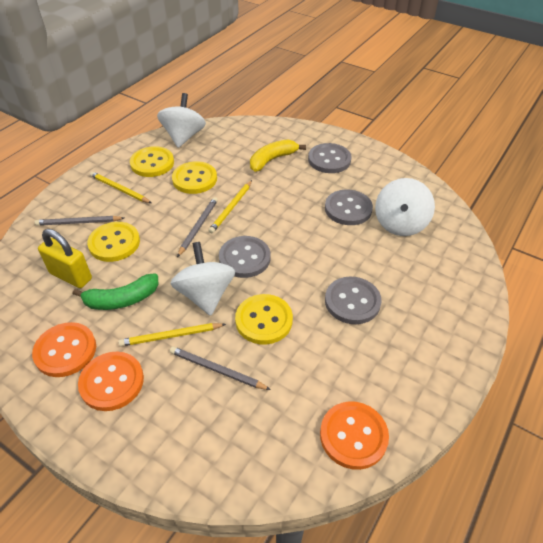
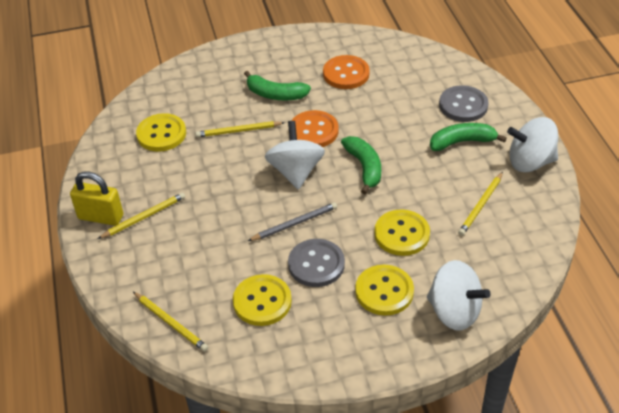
green banana: 1 -> 3
grey button: 4 -> 2
grey pencil: 3 -> 1
orange button: 3 -> 2
yellow banana: 1 -> 0
yellow pencil: 3 -> 4

